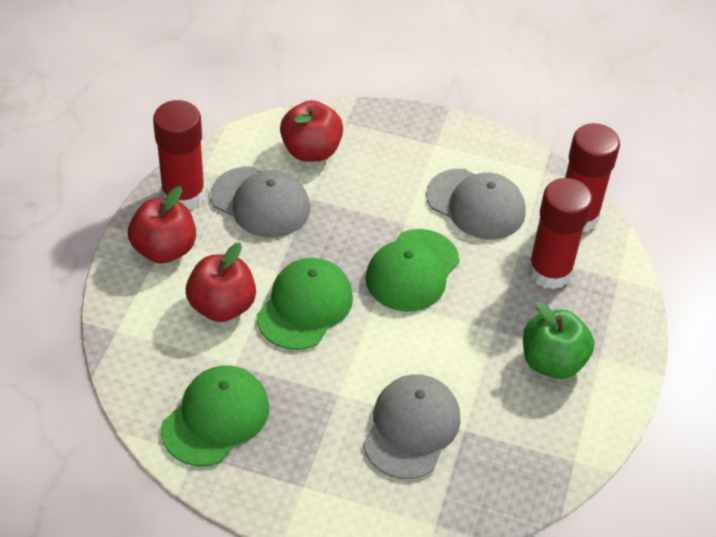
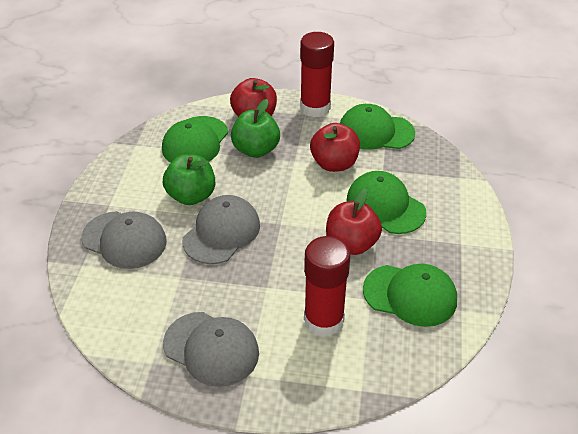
green apple: 1 -> 2
green cap: 3 -> 4
red glue stick: 3 -> 2

